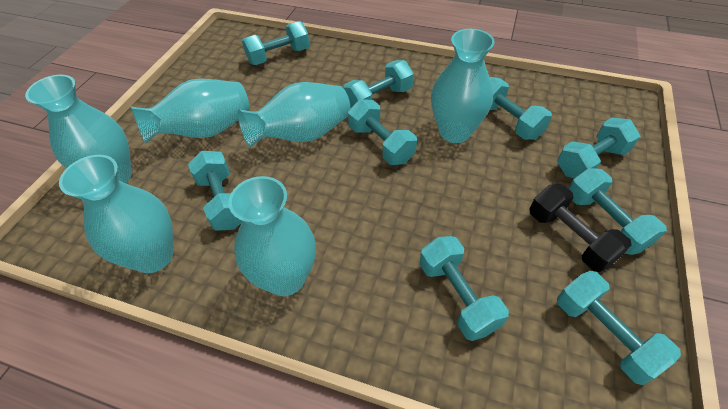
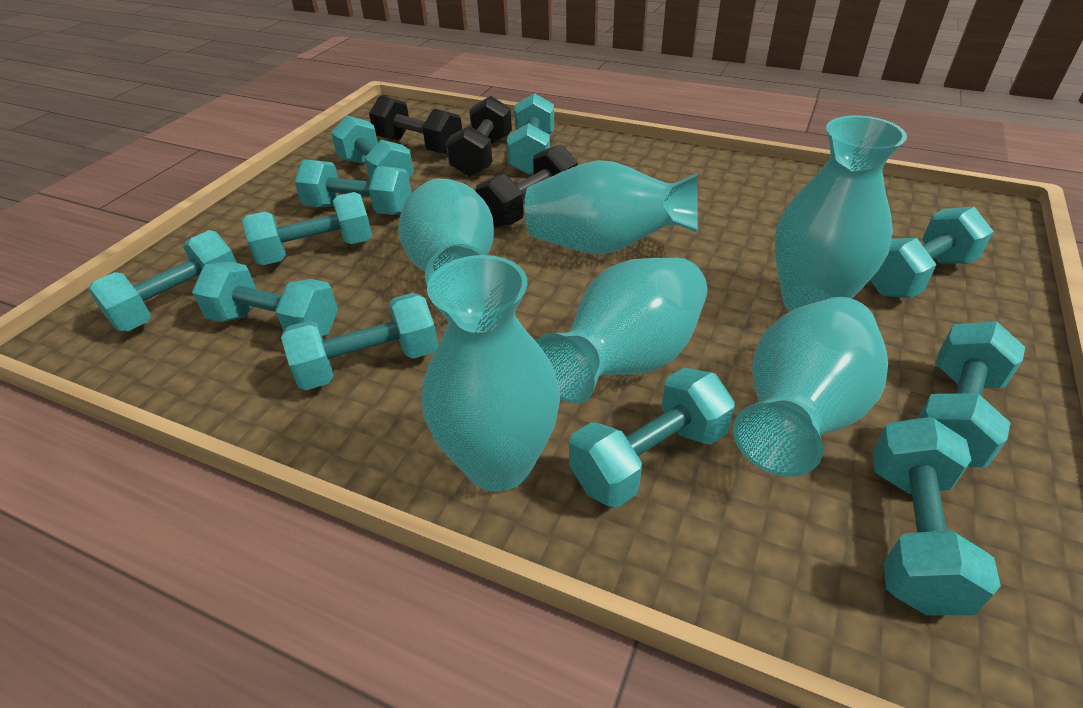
black dumbbell: 1 -> 3
turquoise dumbbell: 9 -> 11

